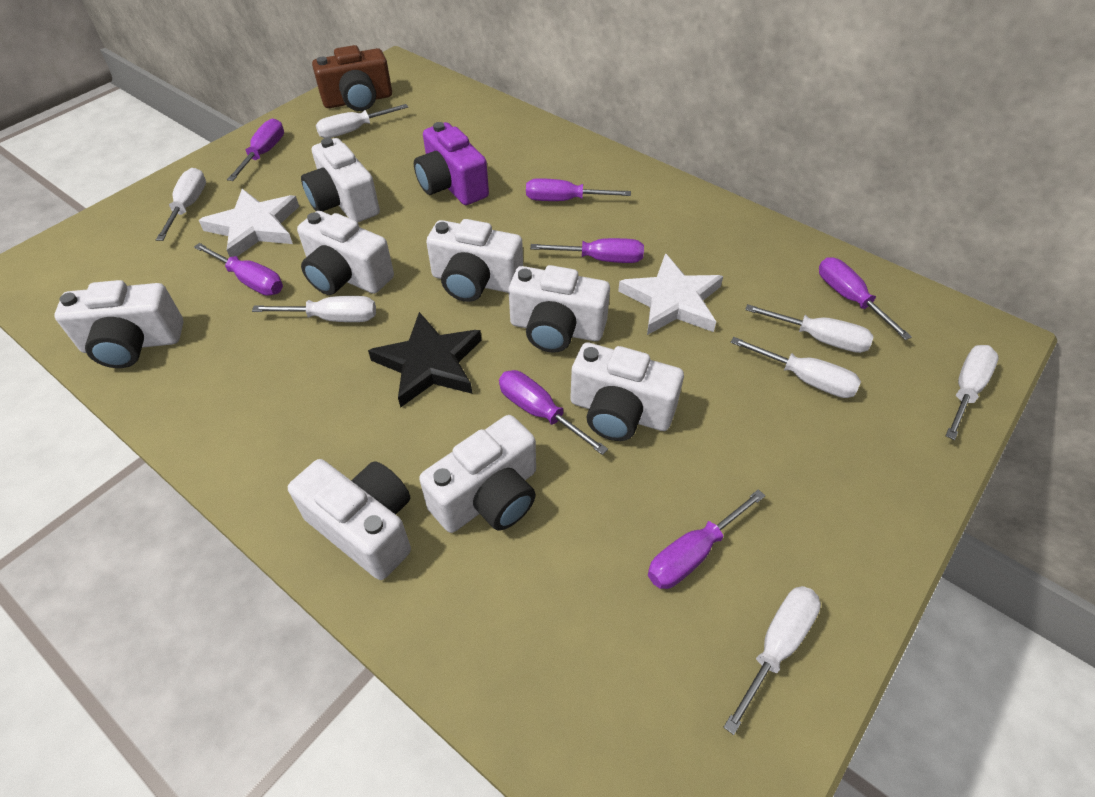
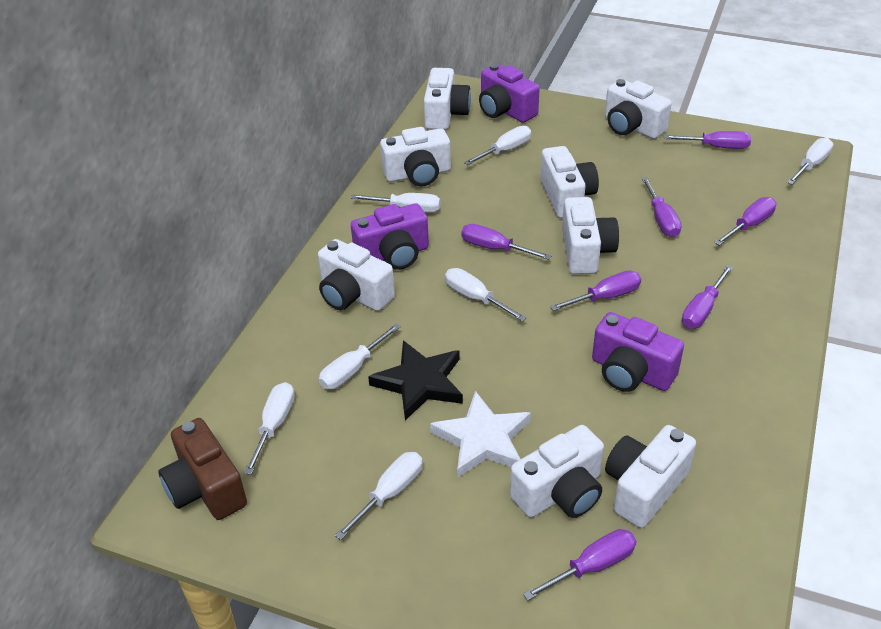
purple camera: 1 -> 3
white star: 2 -> 1

